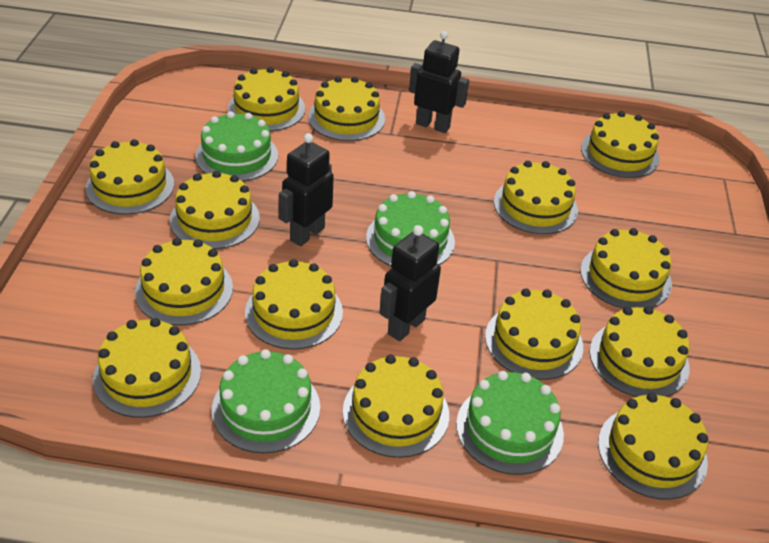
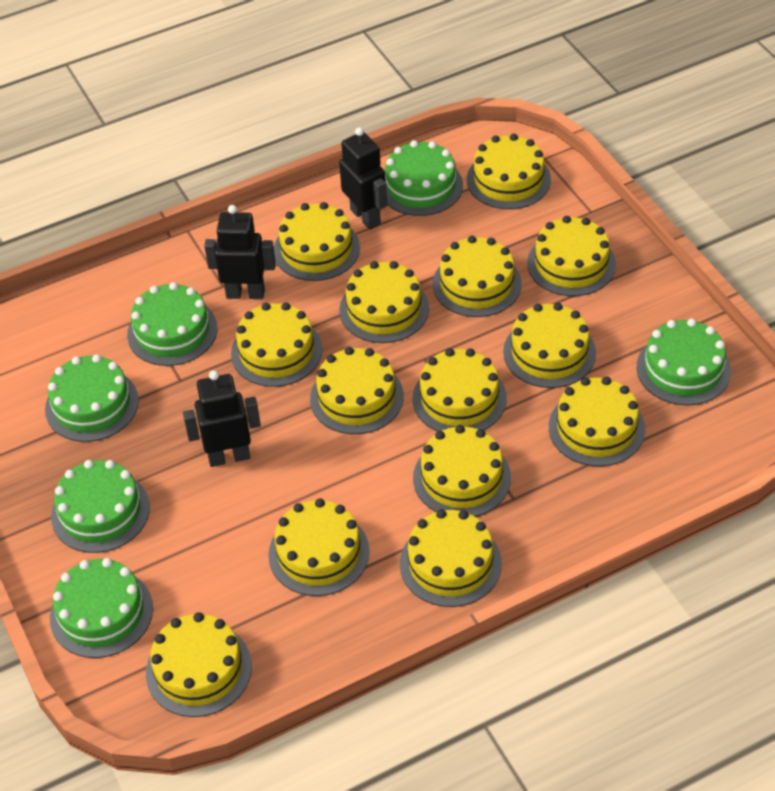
green cake: 4 -> 6

